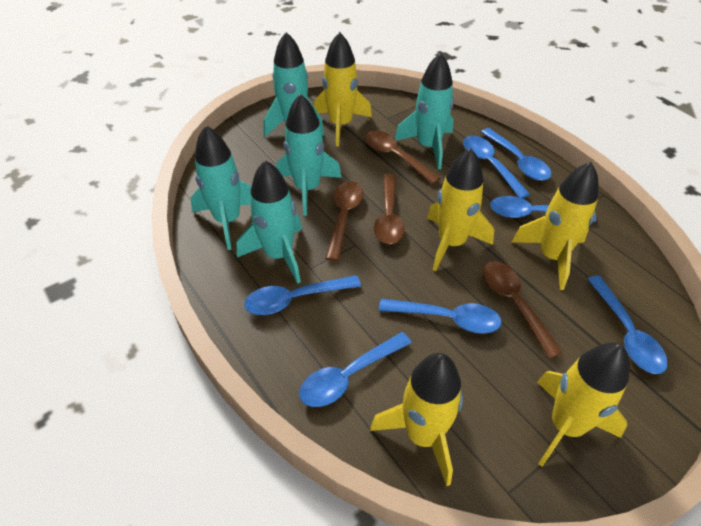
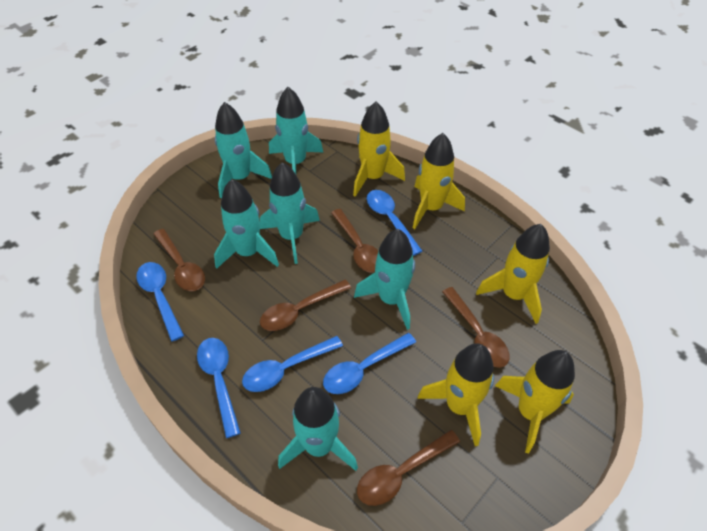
blue spoon: 7 -> 5
brown spoon: 4 -> 5
turquoise rocket: 5 -> 6

